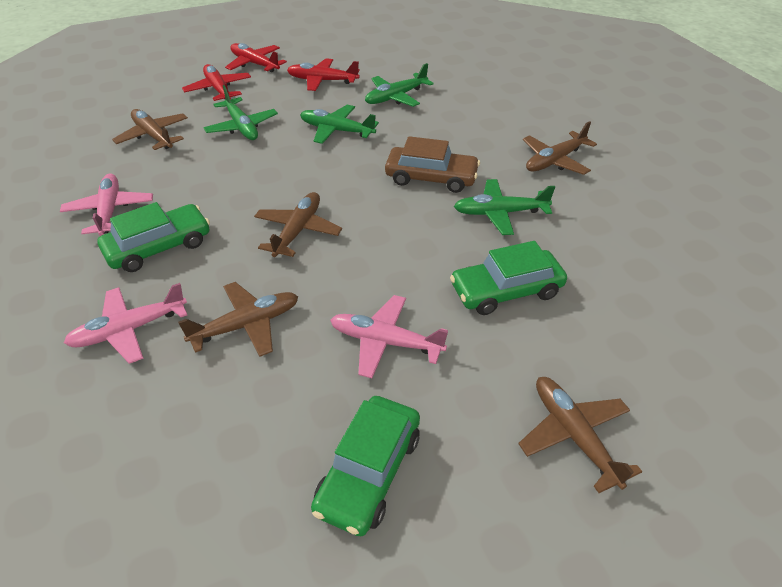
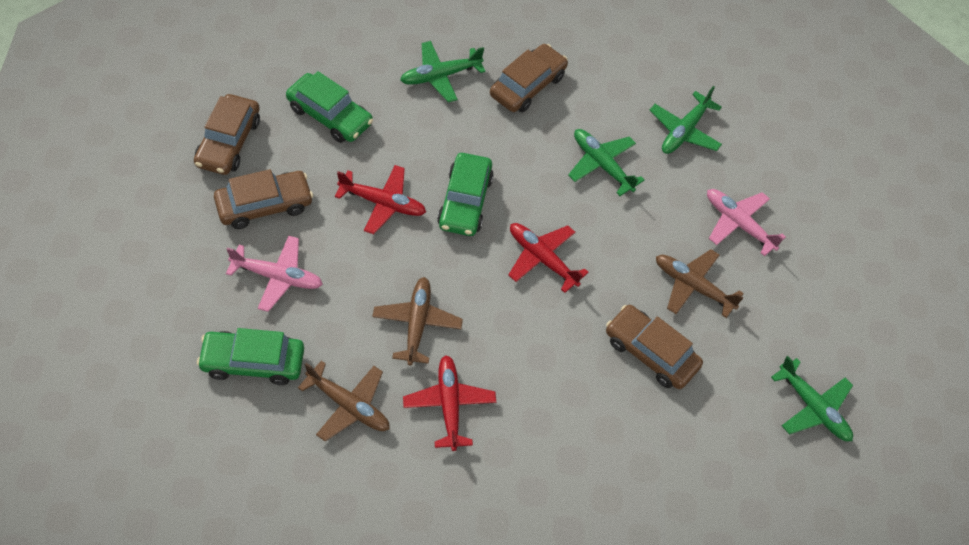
brown car: 1 -> 4
brown plane: 5 -> 3
pink plane: 3 -> 2

